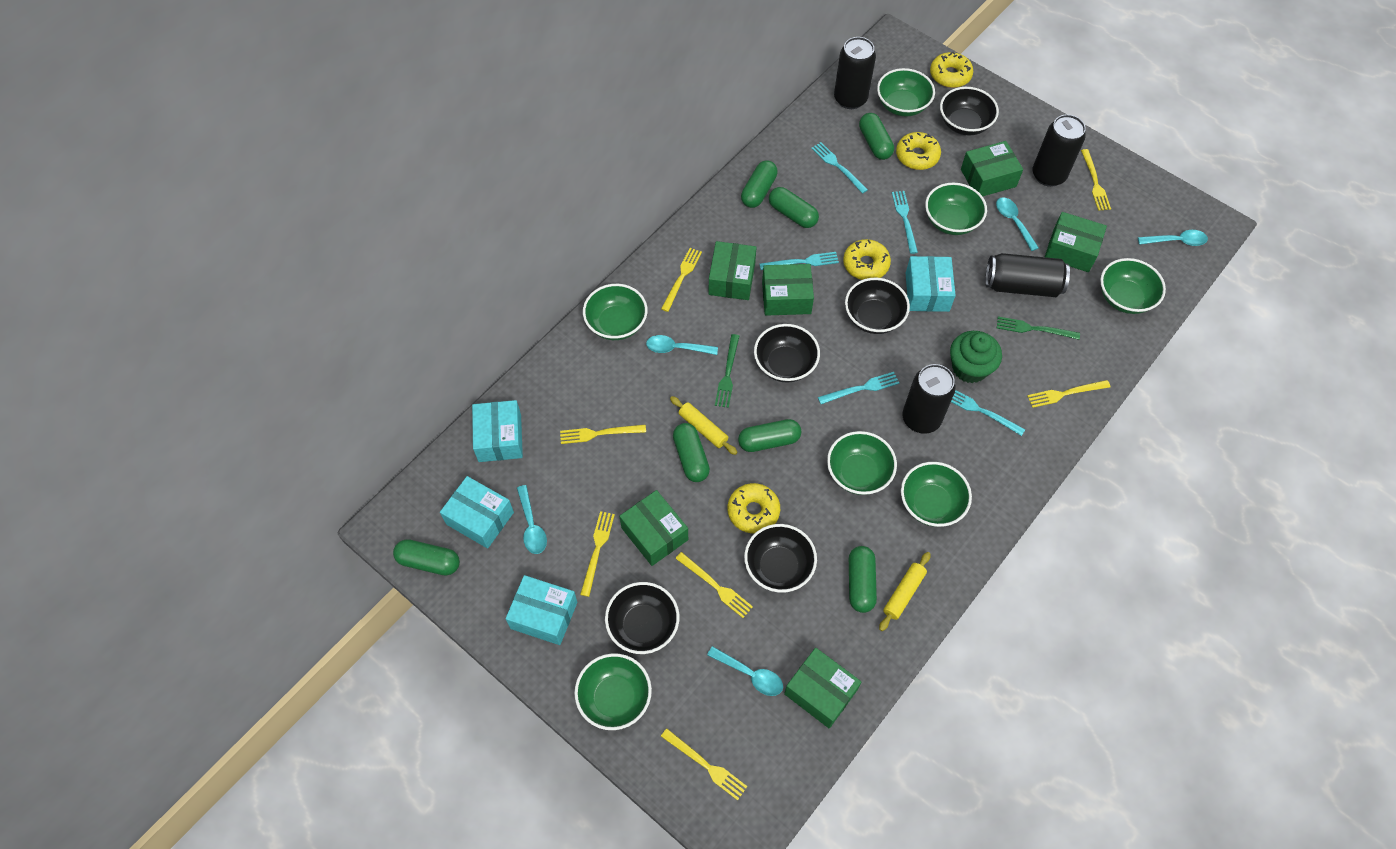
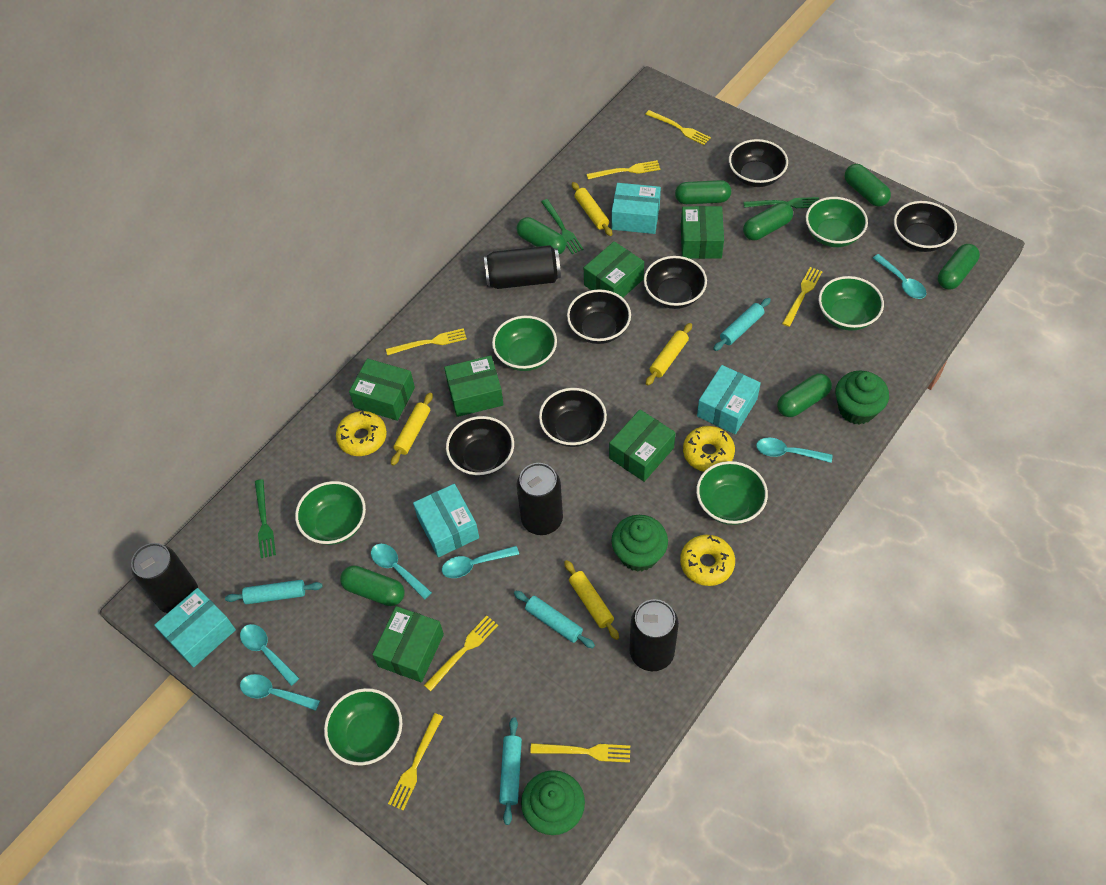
black bowl: 5 -> 6
green bowl: 7 -> 6
green cupcake: 1 -> 3
green fork: 2 -> 3
turquoise fork: 5 -> 0
turquoise rolling pin: 0 -> 4
turquoise spoon: 5 -> 6
yellow donut: 4 -> 3
yellow rolling pin: 2 -> 4

